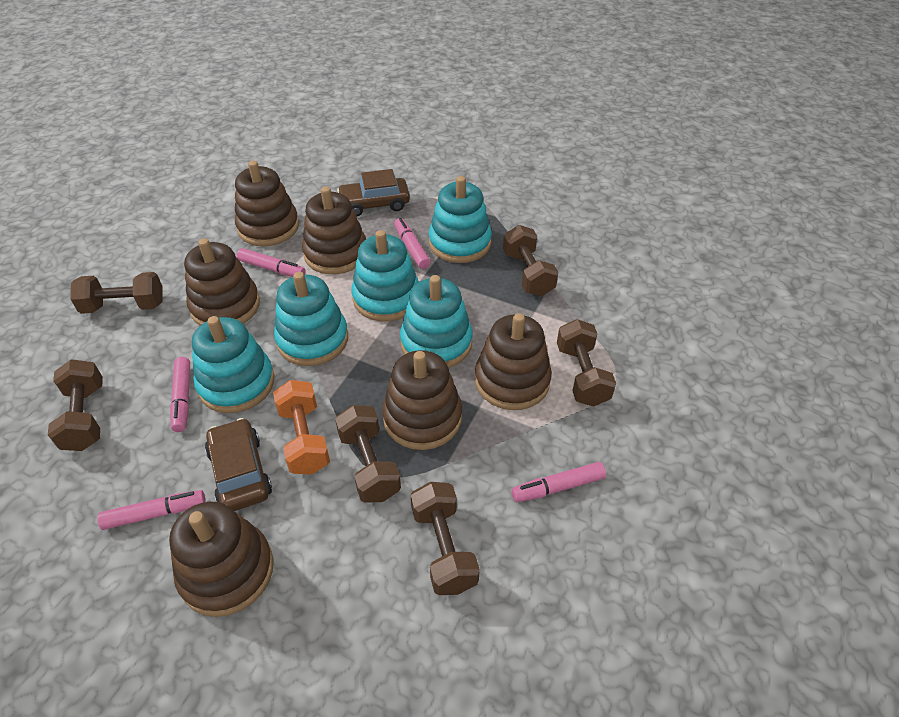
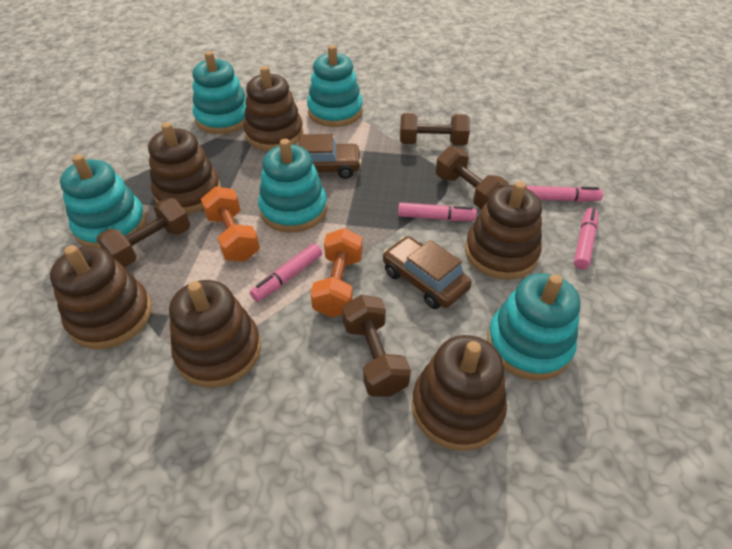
brown dumbbell: 6 -> 4
orange dumbbell: 1 -> 2
pink marker: 5 -> 4

